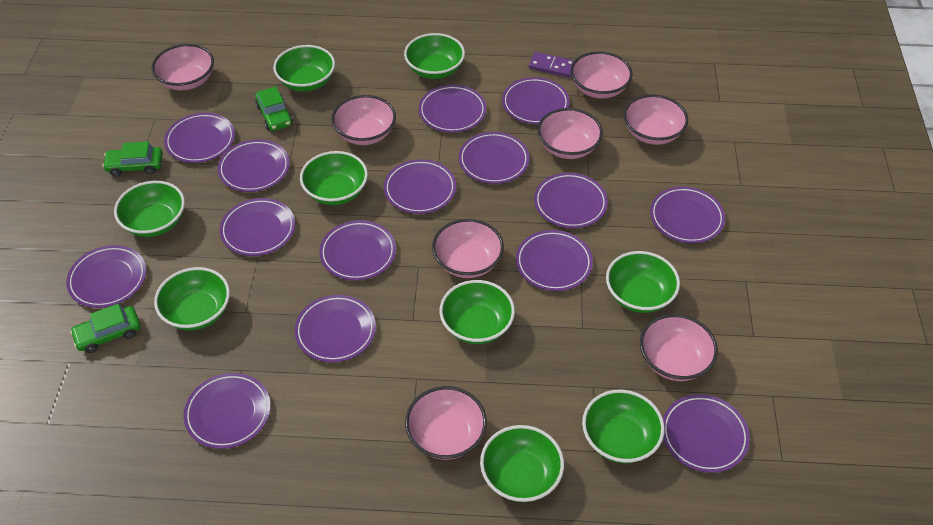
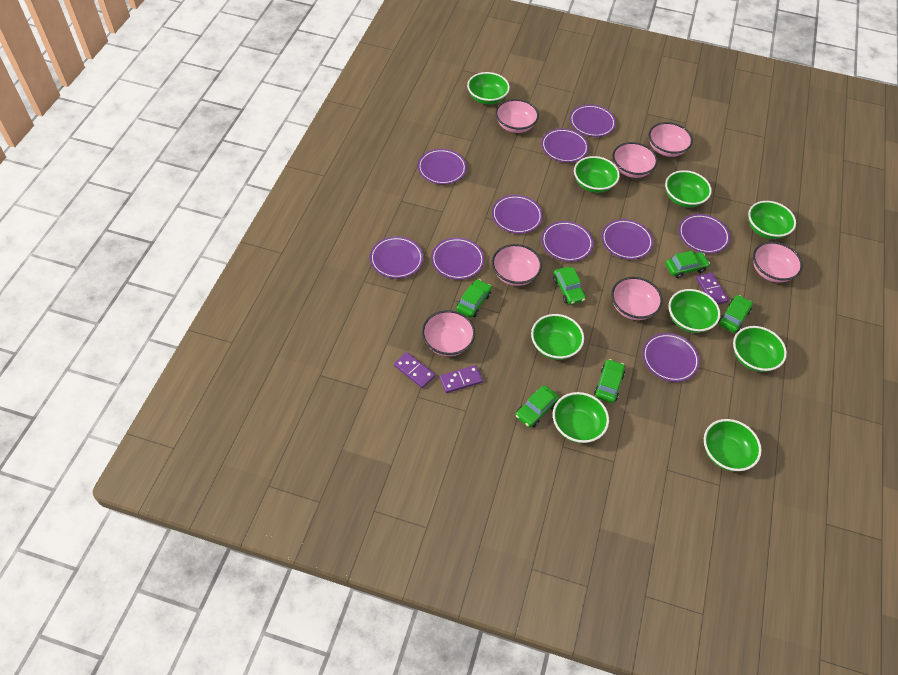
green car: 3 -> 6
pink bowl: 8 -> 7
purple domino: 1 -> 3
purple plate: 15 -> 10

